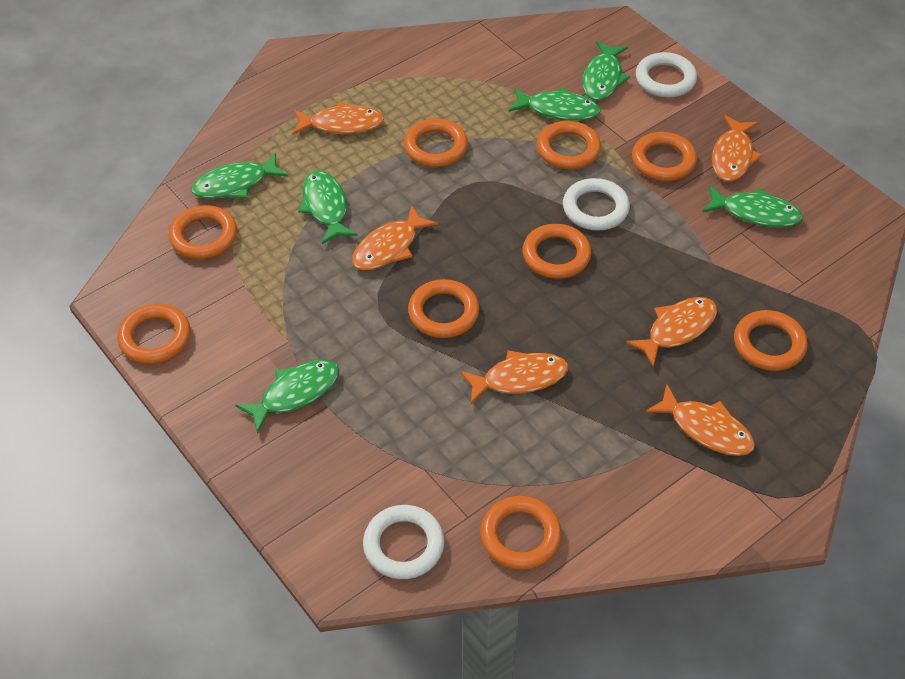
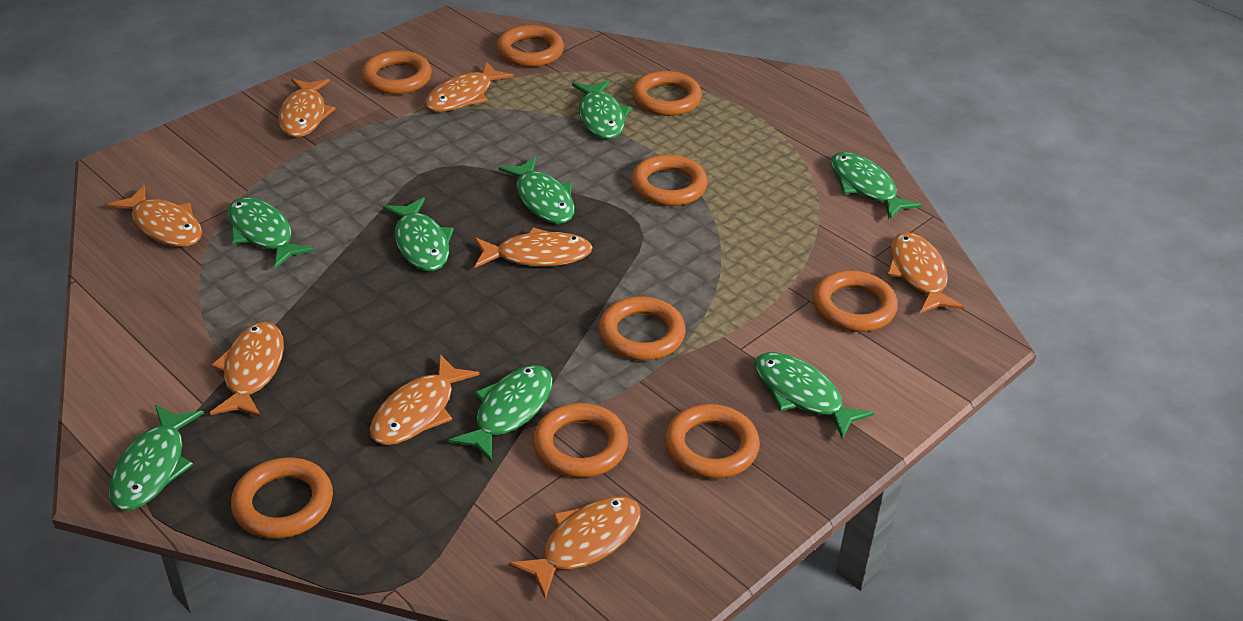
green fish: 6 -> 8
orange fish: 6 -> 8
white ring: 3 -> 0

